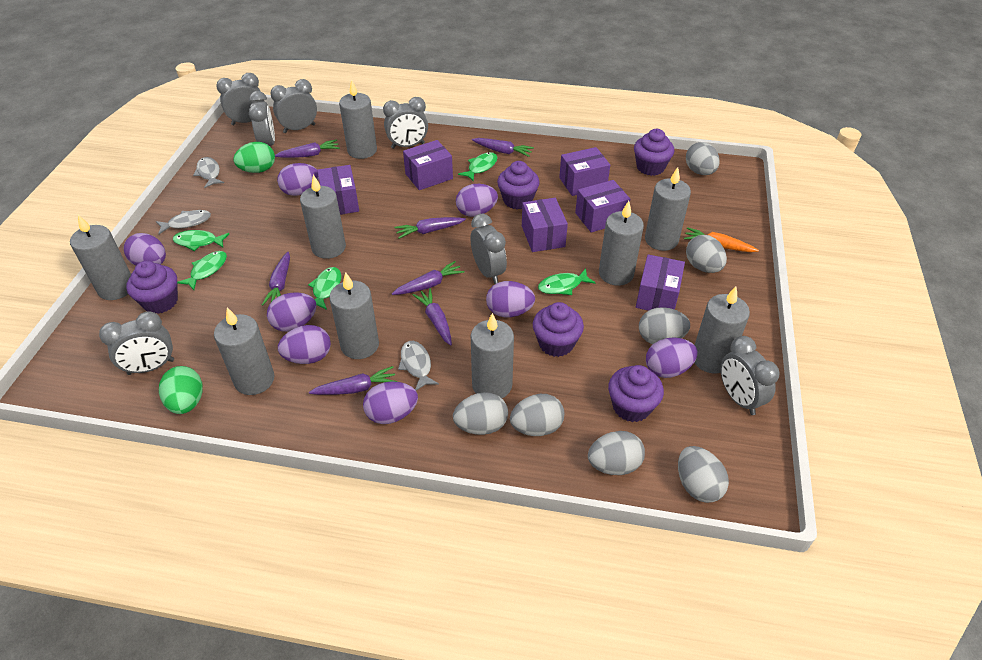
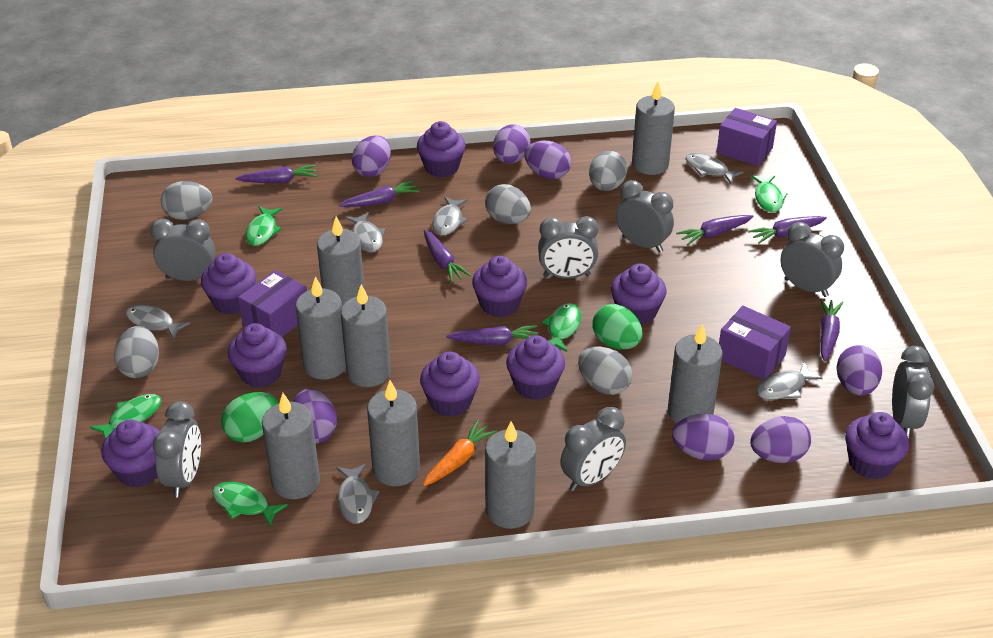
grey candle: 9 -> 8
grey egg: 7 -> 5
grey fish: 3 -> 6
purple box: 6 -> 3
purple cupcake: 5 -> 9
purple egg: 8 -> 7

